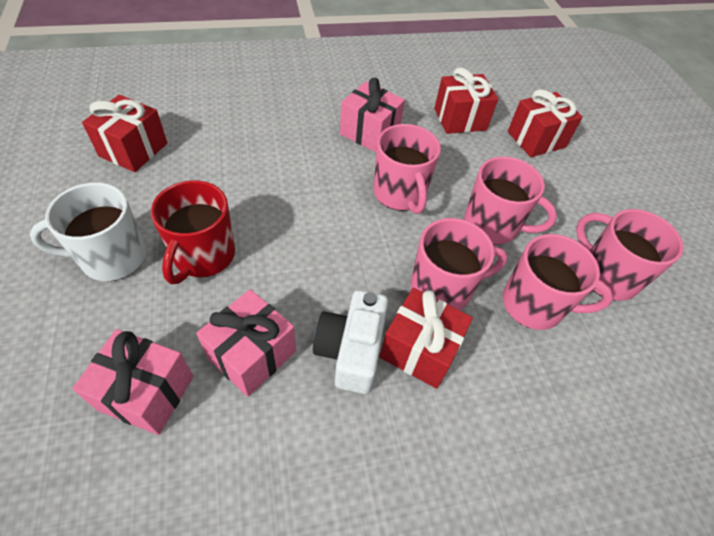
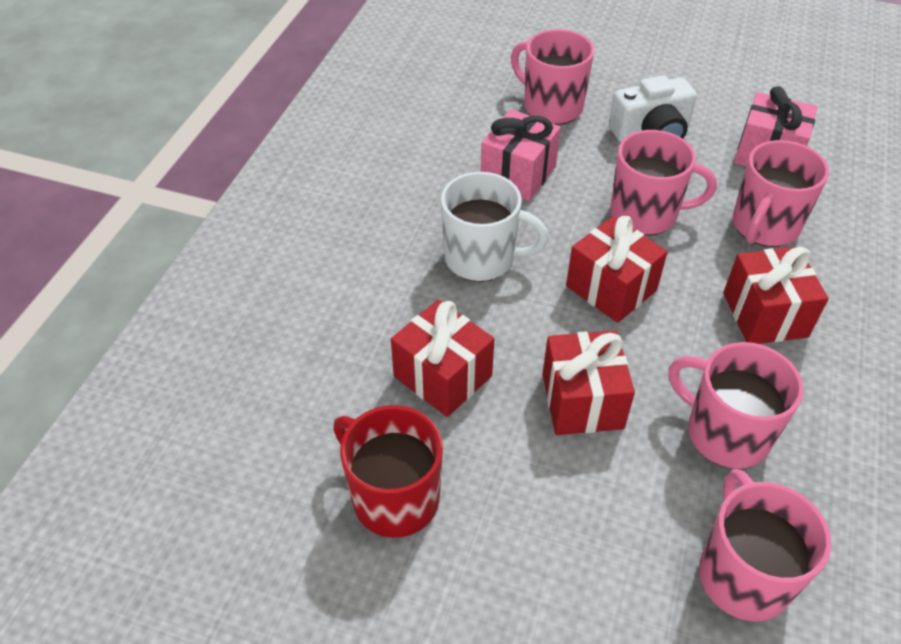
pink gift: 3 -> 2

